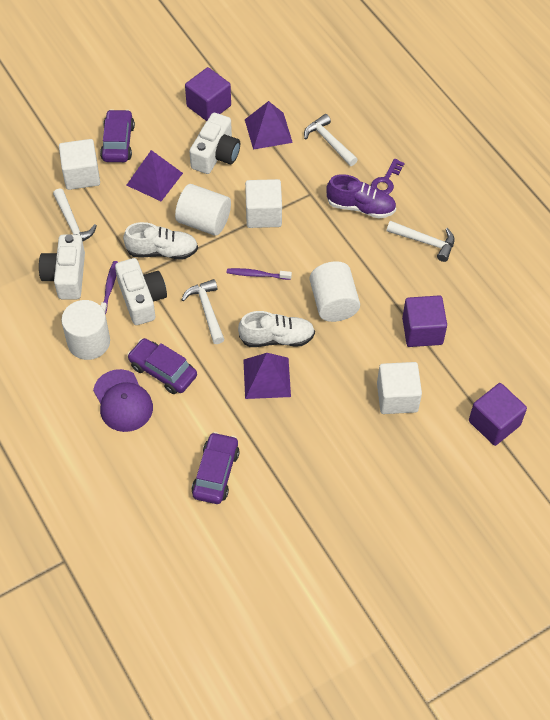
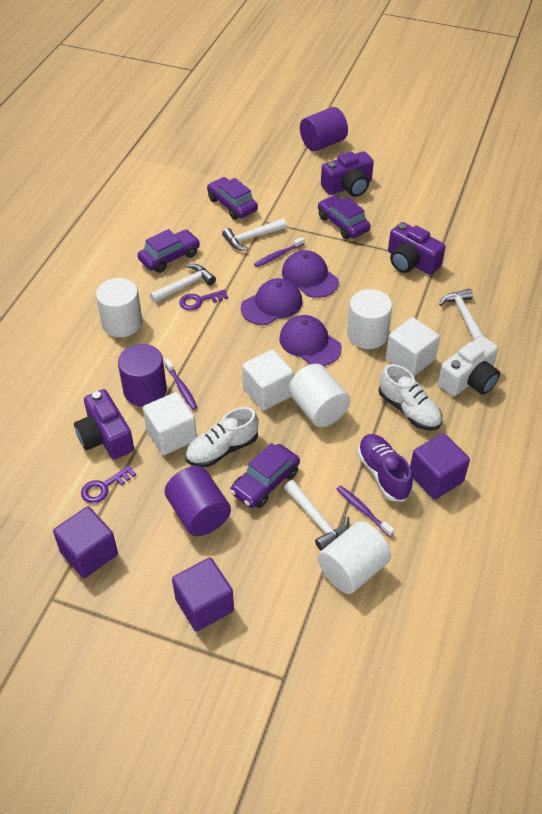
purple camera: 0 -> 3
purple cap: 1 -> 3
purple car: 3 -> 4
purple cylinder: 0 -> 3
purple key: 1 -> 2
purple pyramid: 3 -> 0
purple toothbrush: 2 -> 3
white camera: 3 -> 1
white cylinder: 3 -> 4

